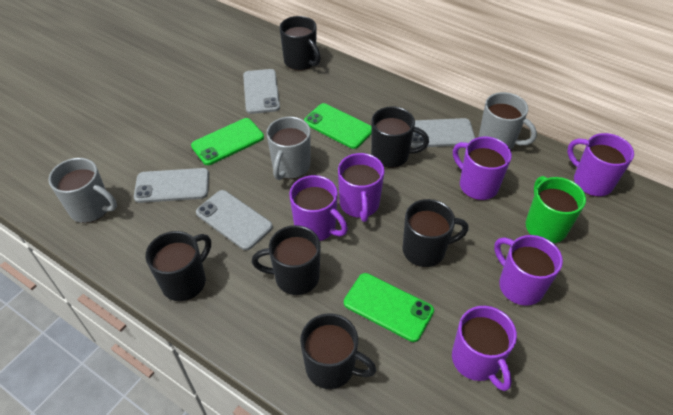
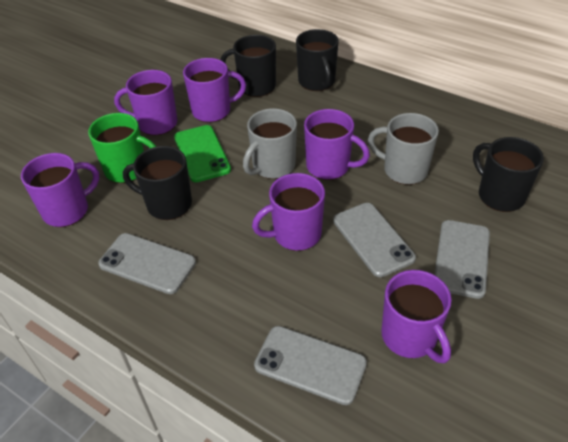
black mug: 6 -> 4
green phone: 3 -> 1
grey mug: 3 -> 2

